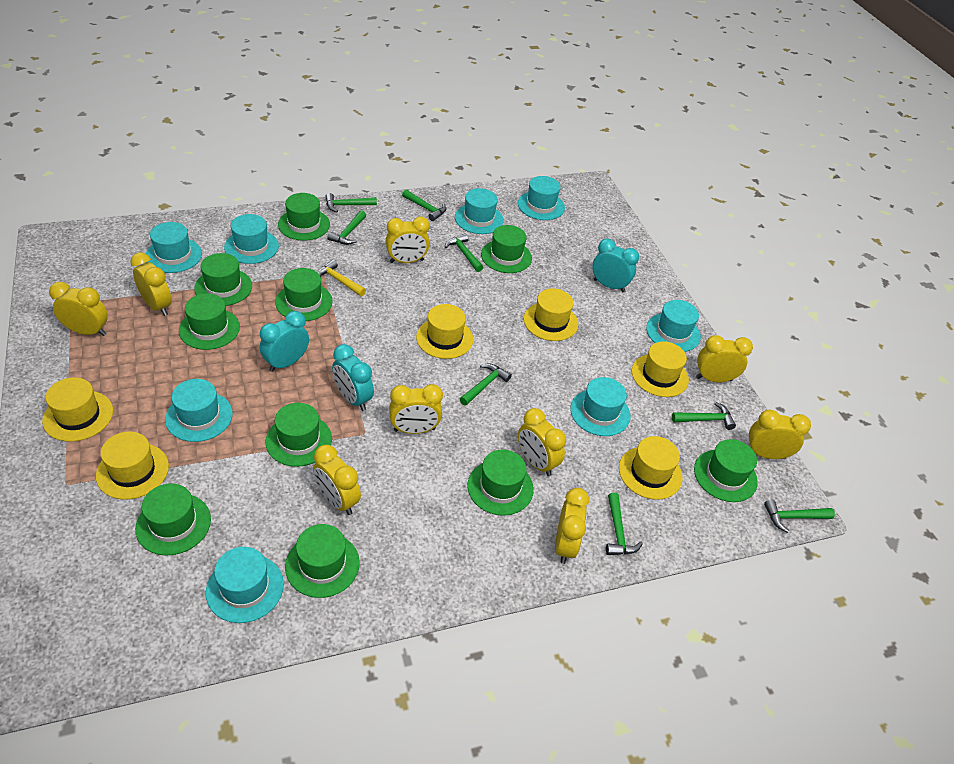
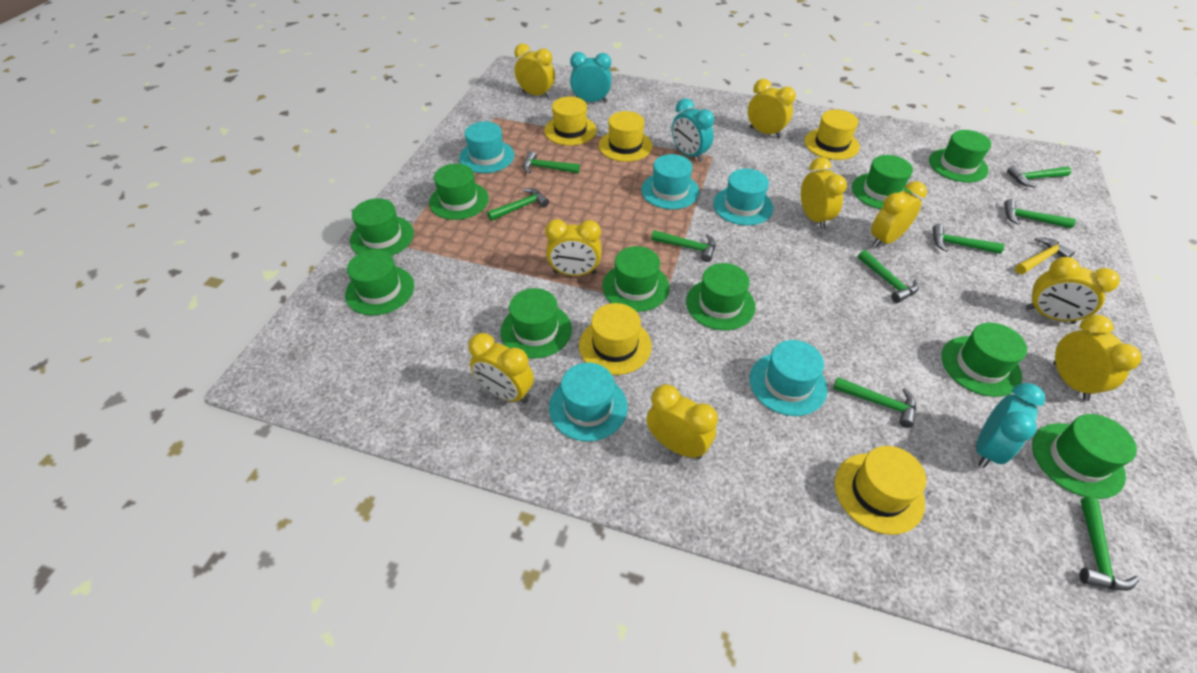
green hammer: 8 -> 9
turquoise hat: 8 -> 5
yellow hat: 6 -> 5

